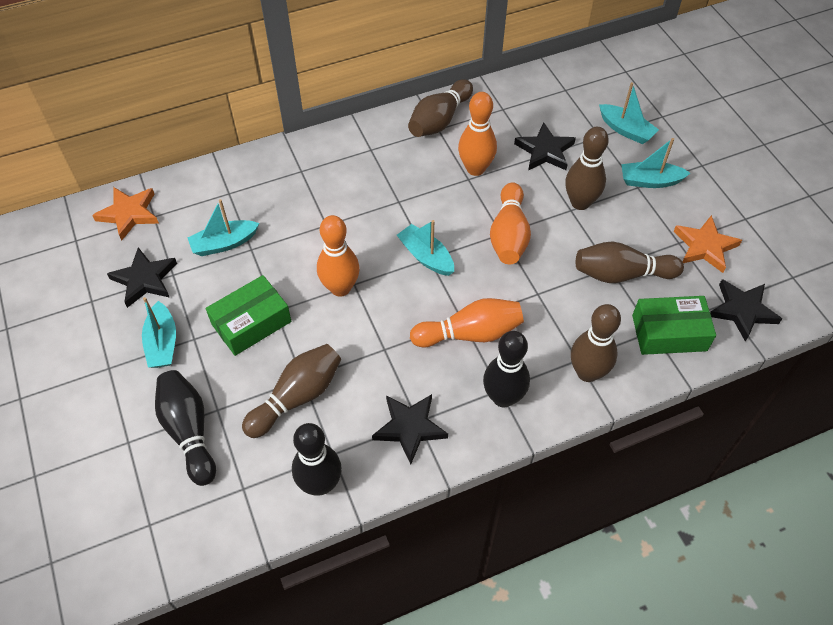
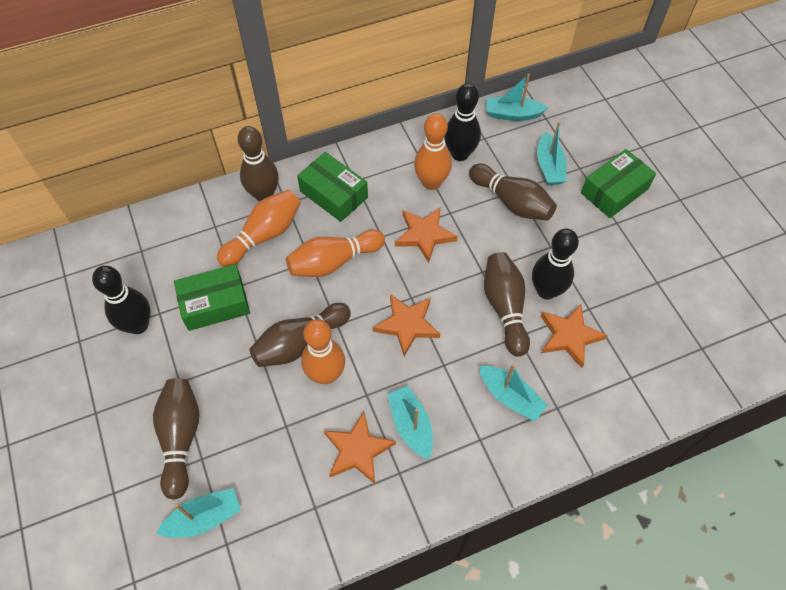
black star: 4 -> 0
green box: 2 -> 3
orange star: 2 -> 4

